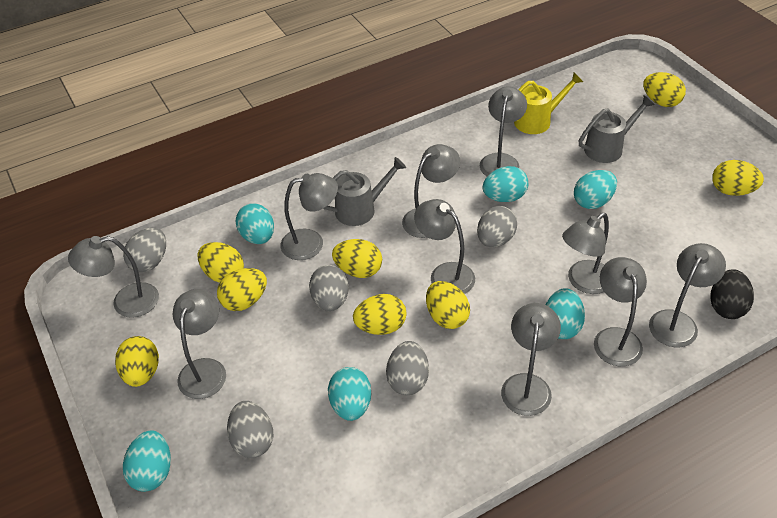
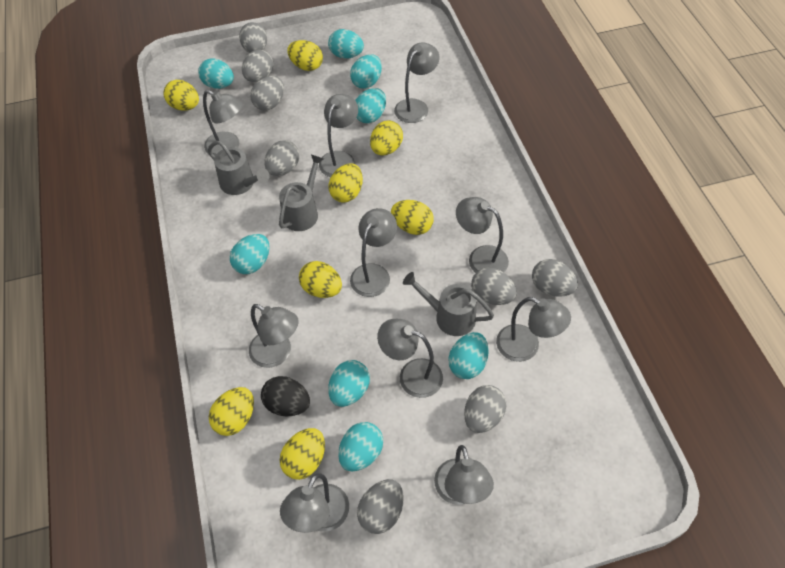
grey egg: 5 -> 8
grey watering can: 2 -> 3
turquoise egg: 6 -> 8
yellow watering can: 1 -> 0

